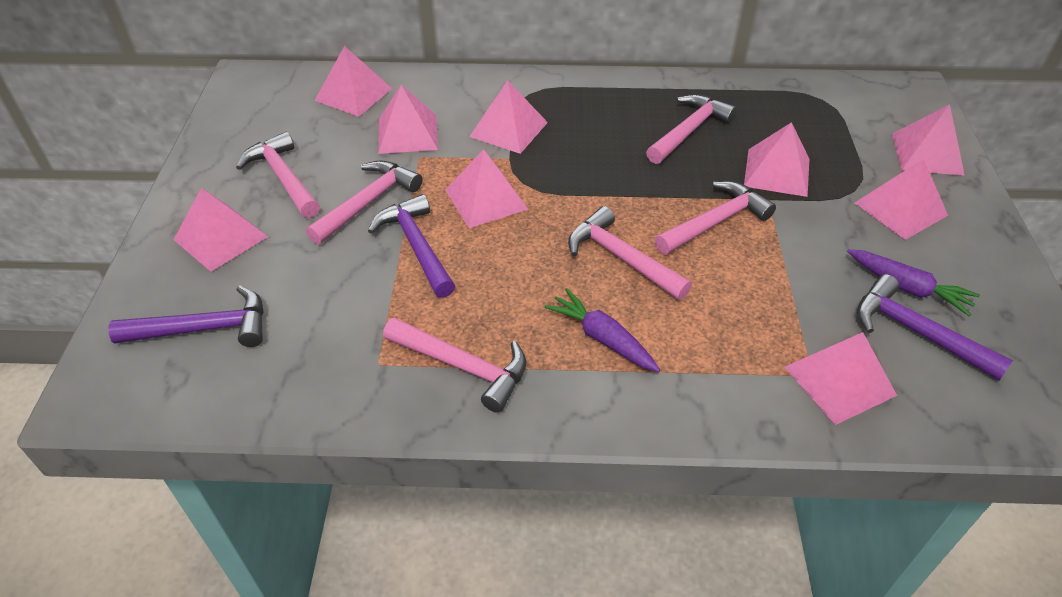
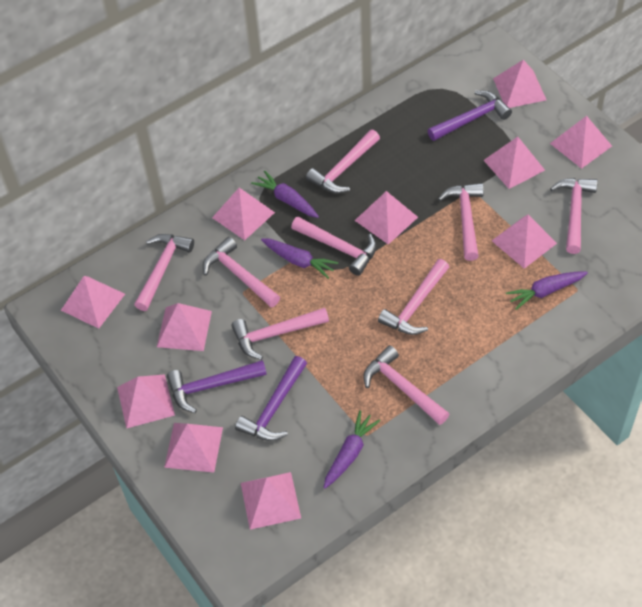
pink hammer: 6 -> 9
pink pyramid: 9 -> 11
purple carrot: 2 -> 4

